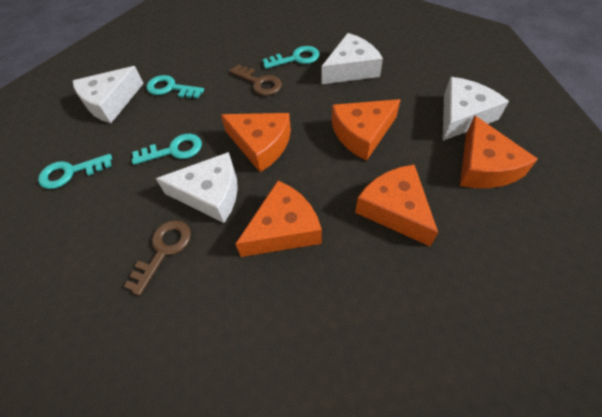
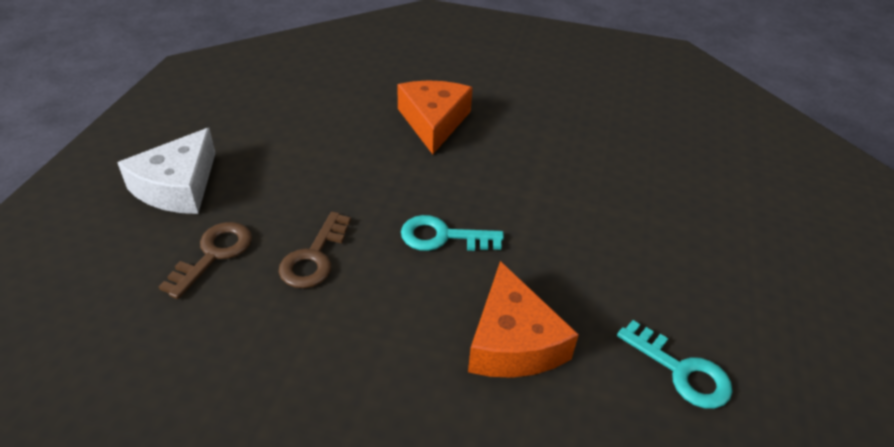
orange cheese: 5 -> 2
turquoise key: 4 -> 2
white cheese: 4 -> 1

